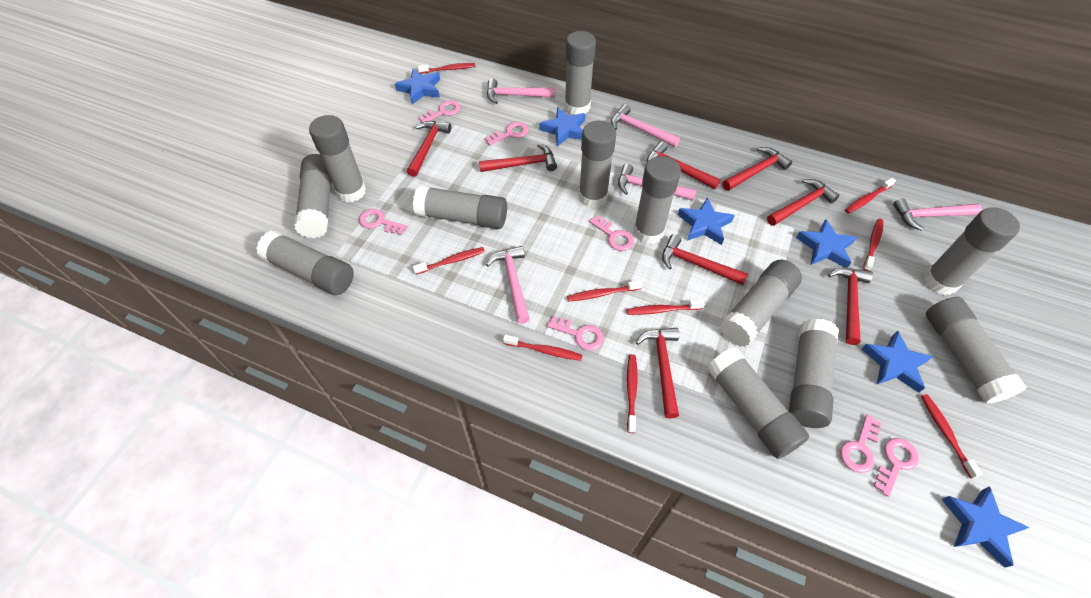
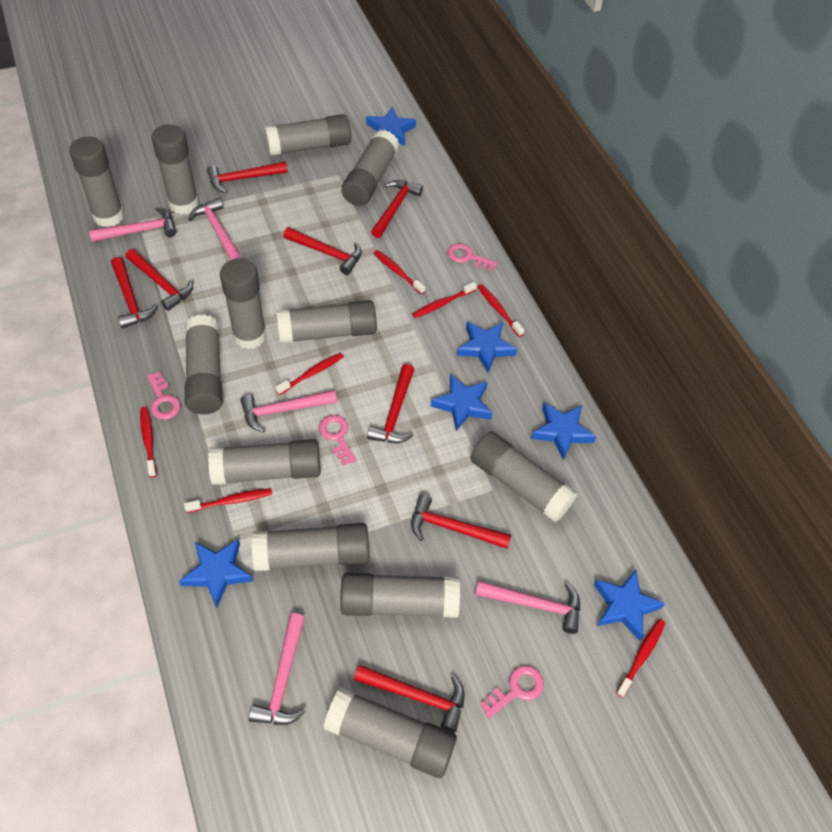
pink key: 7 -> 4
red toothbrush: 9 -> 7

